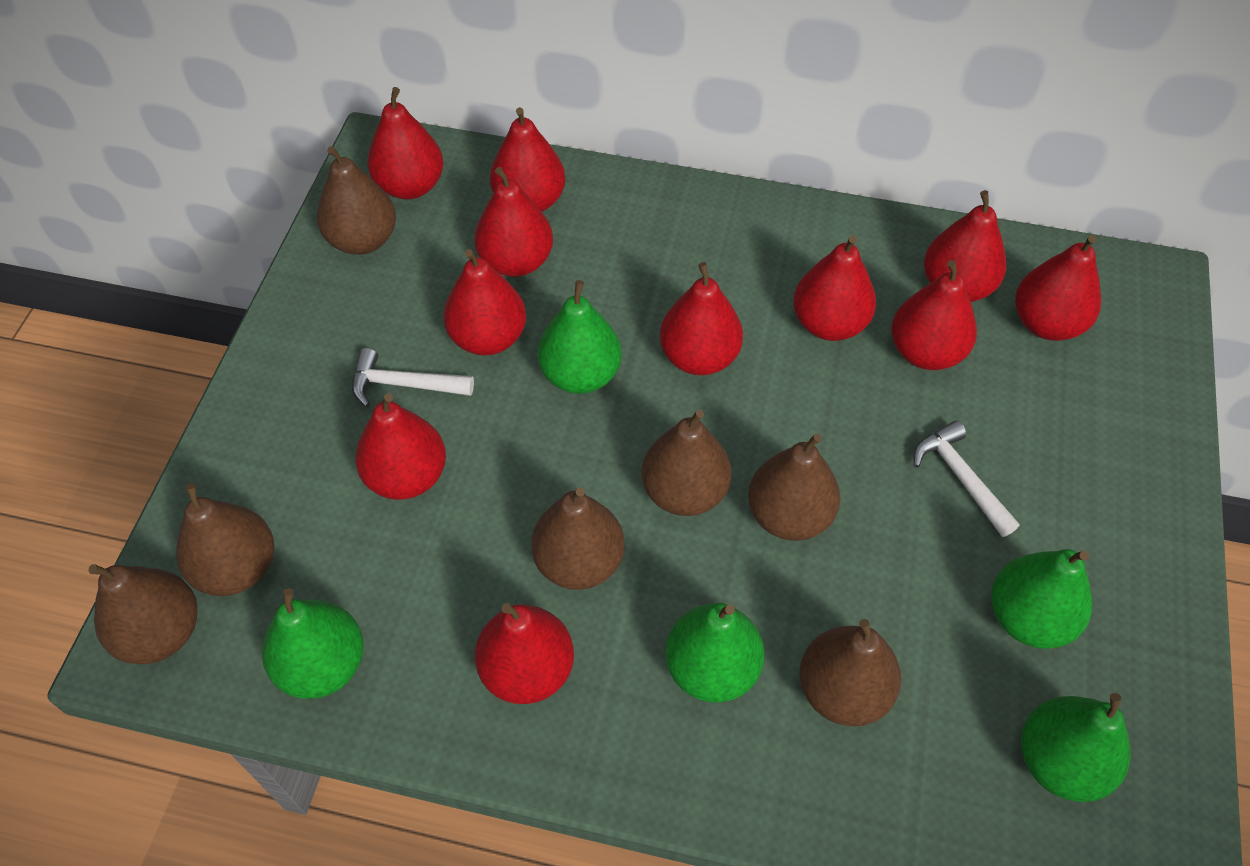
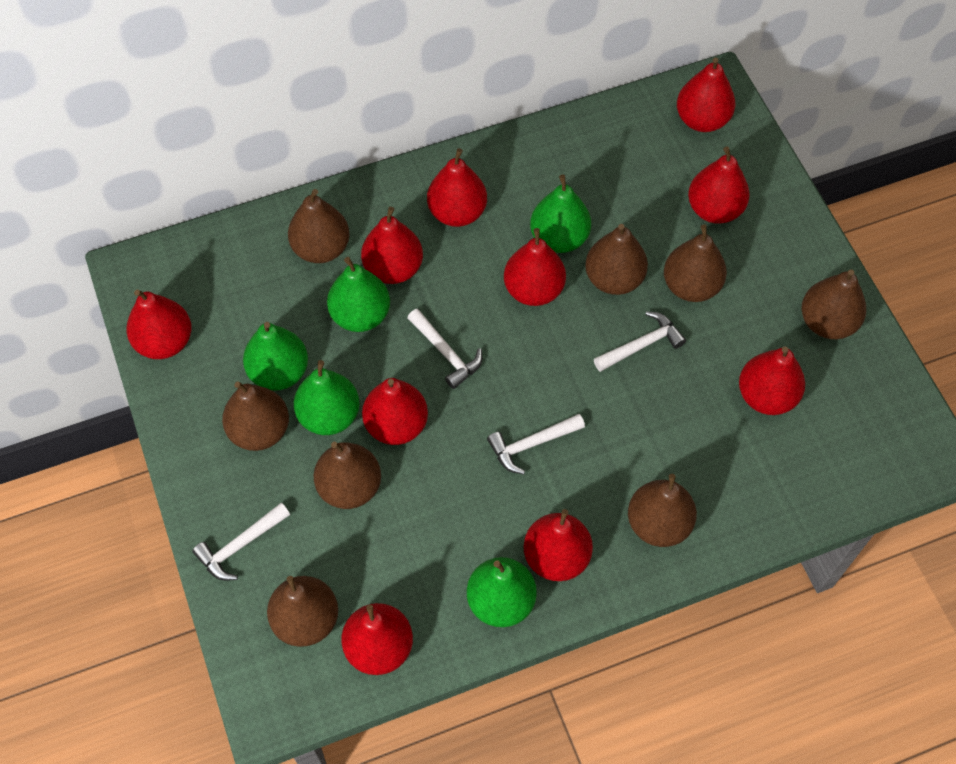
brown pear: 7 -> 8
red pear: 11 -> 10
white hammer: 2 -> 4

